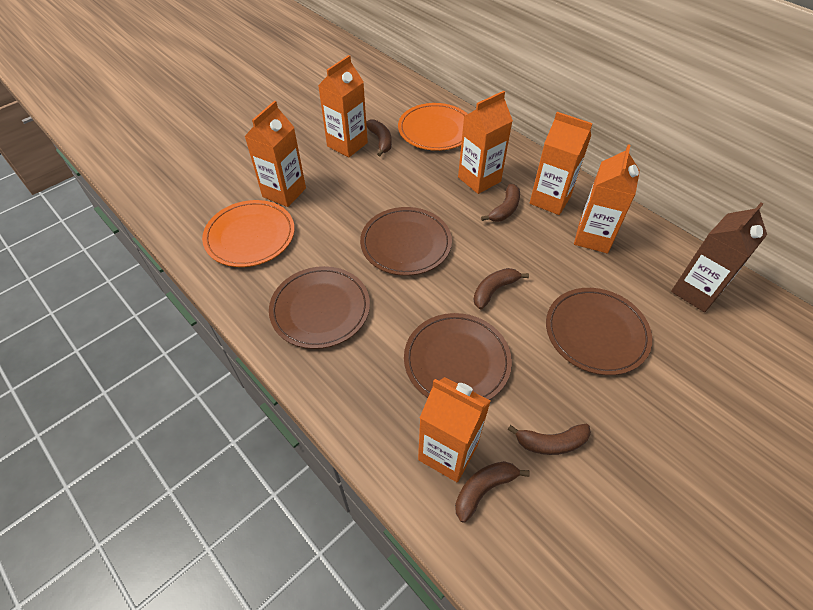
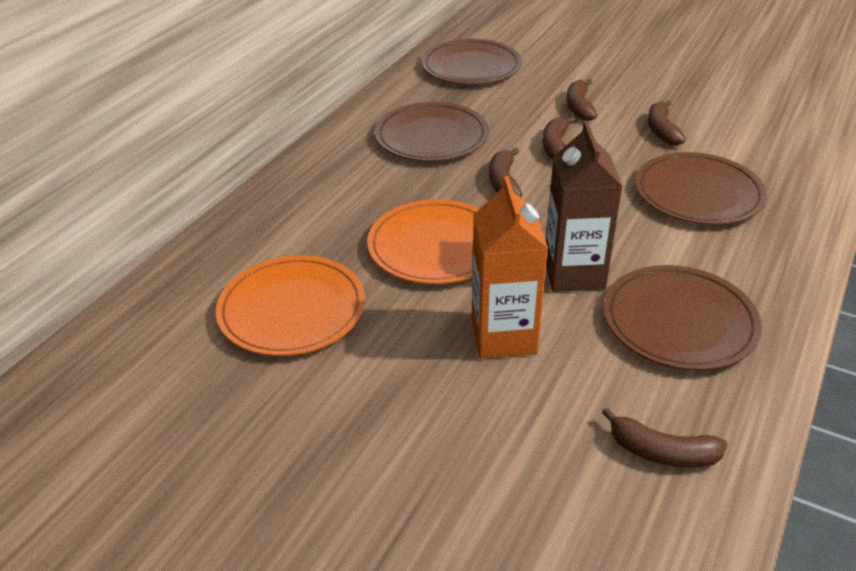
orange carton: 6 -> 1

